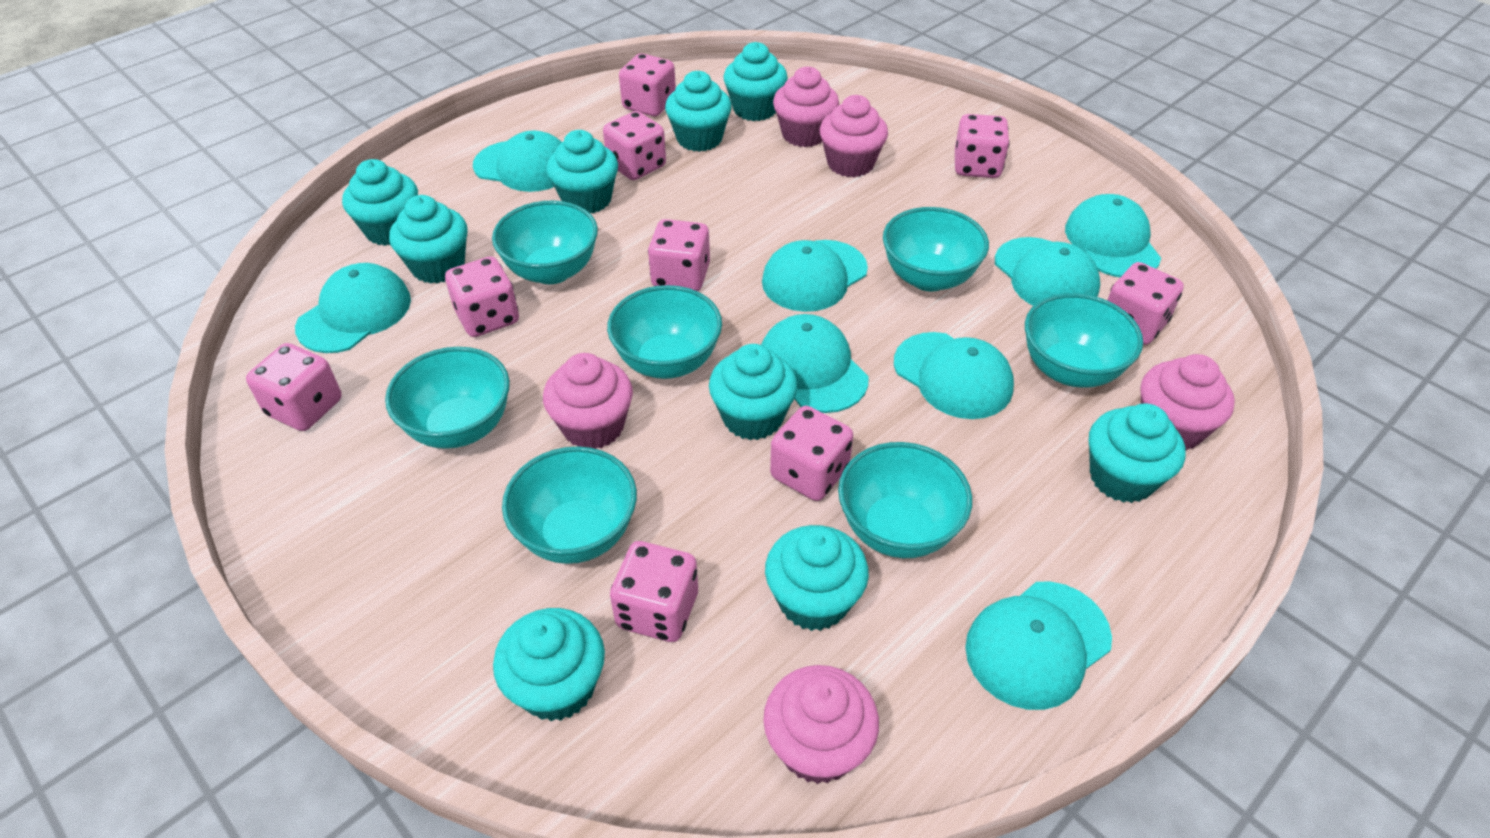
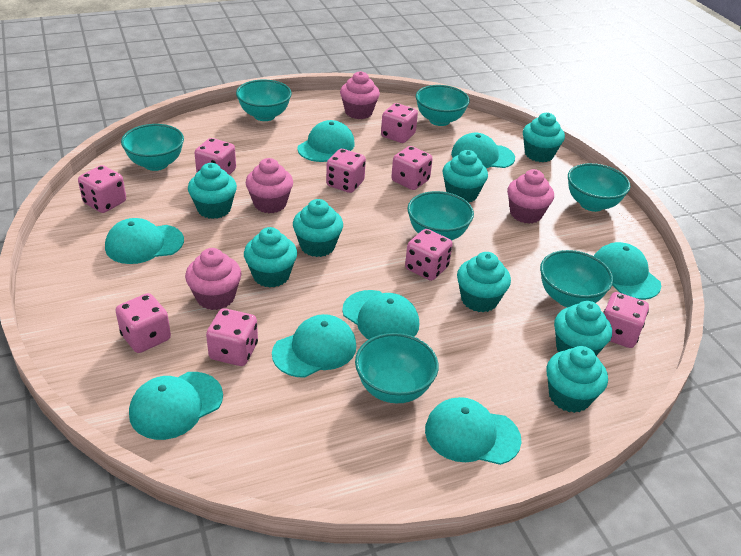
pink cupcake: 5 -> 4
turquoise cupcake: 9 -> 8

